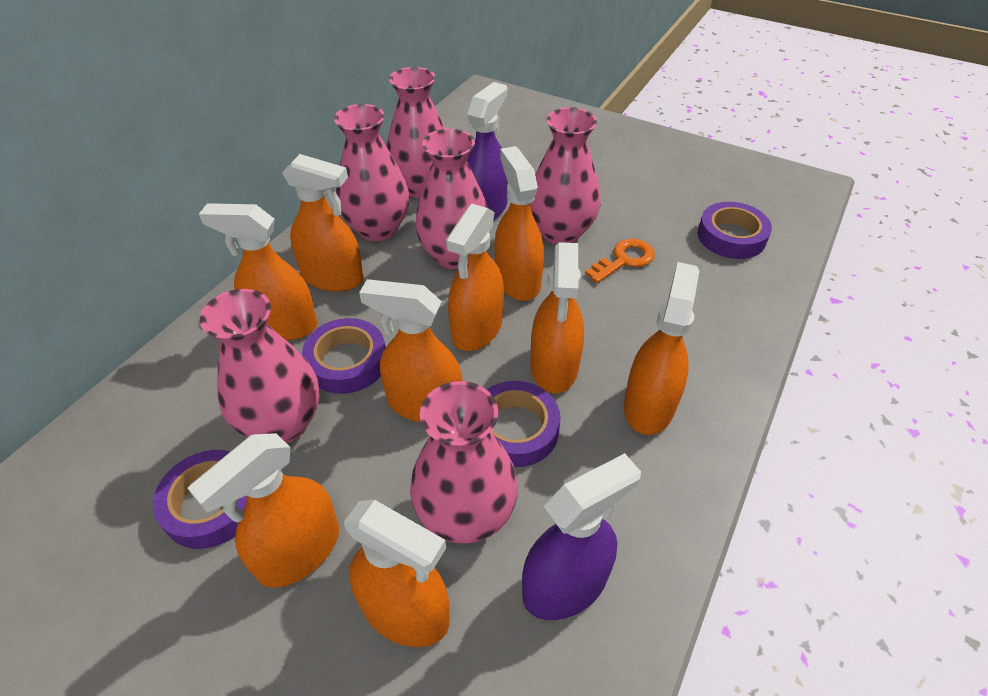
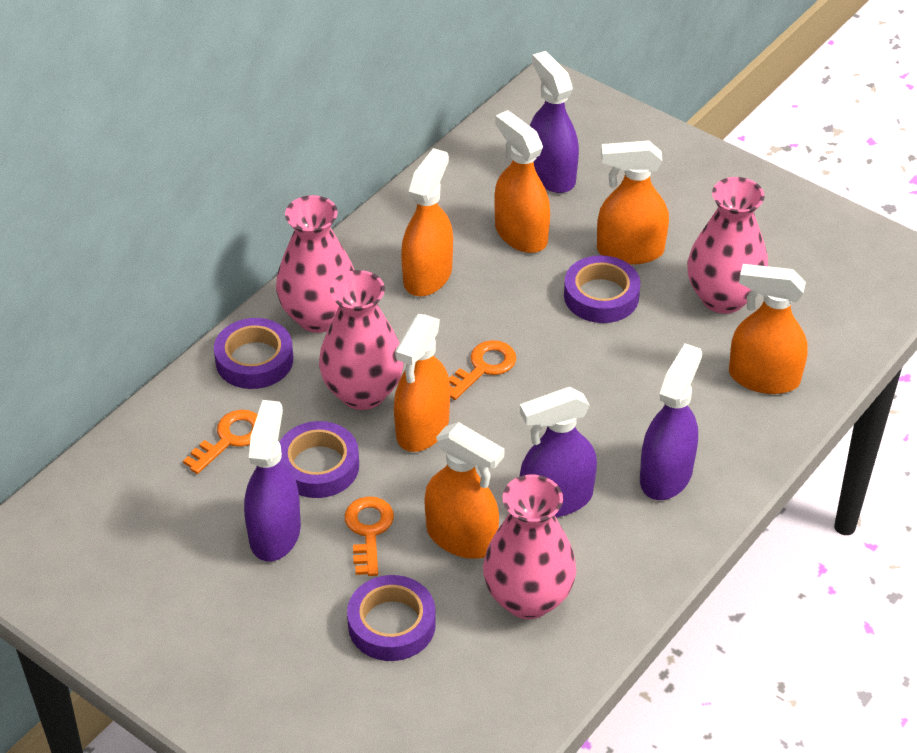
orange key: 1 -> 3
orange spray bottle: 9 -> 6
pink vase: 6 -> 4
purple spray bottle: 2 -> 4

